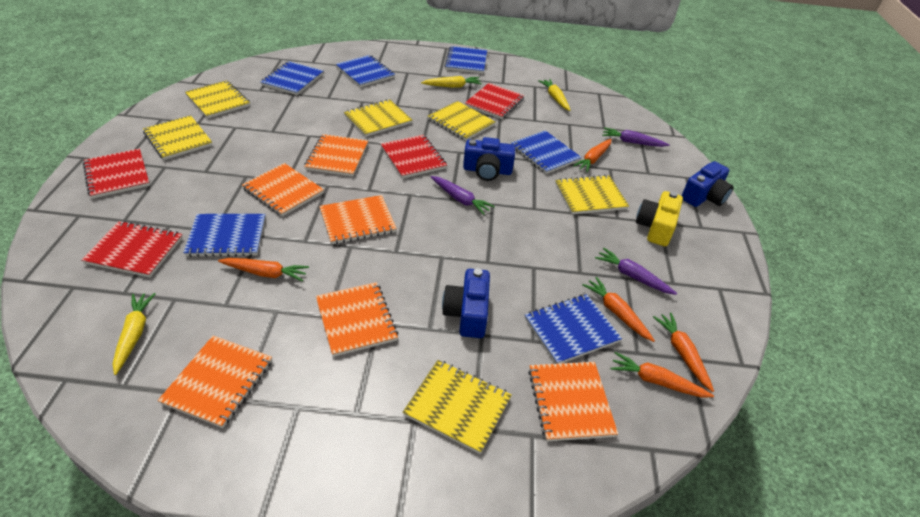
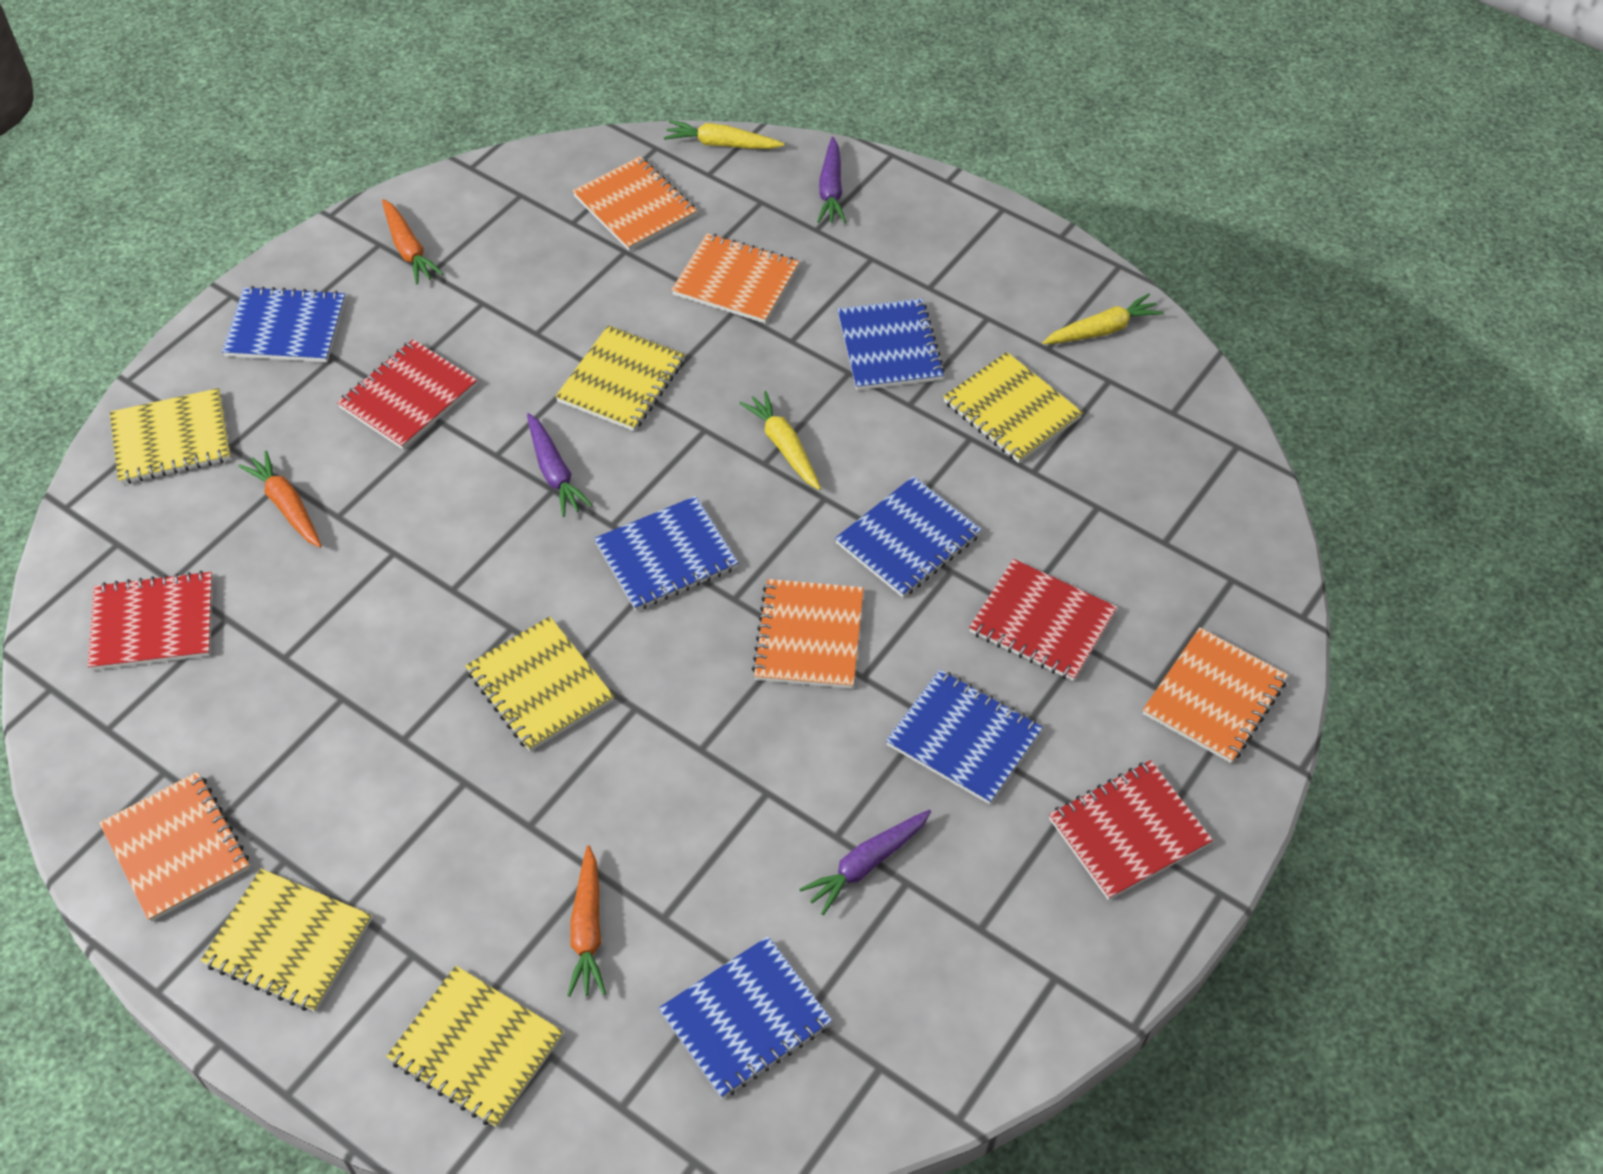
blue camera: 3 -> 0
orange carrot: 5 -> 3
orange notebook: 6 -> 5
yellow camera: 1 -> 0

